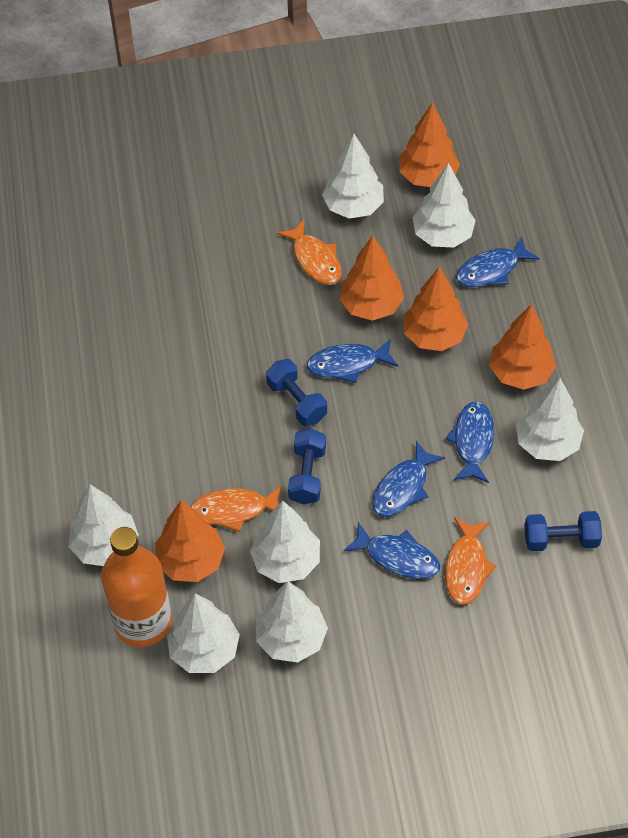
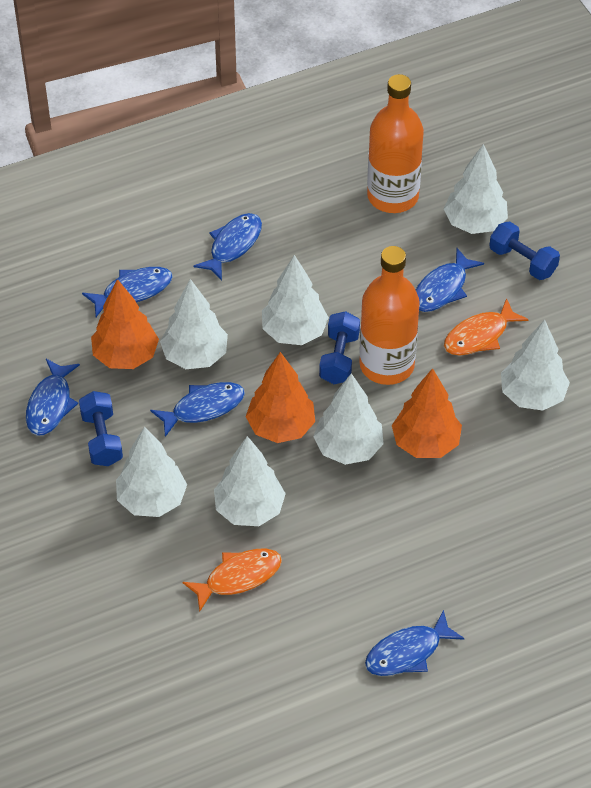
blue fish: 5 -> 6
orange bottle: 1 -> 2
orange fish: 3 -> 2
orange tree: 5 -> 3

